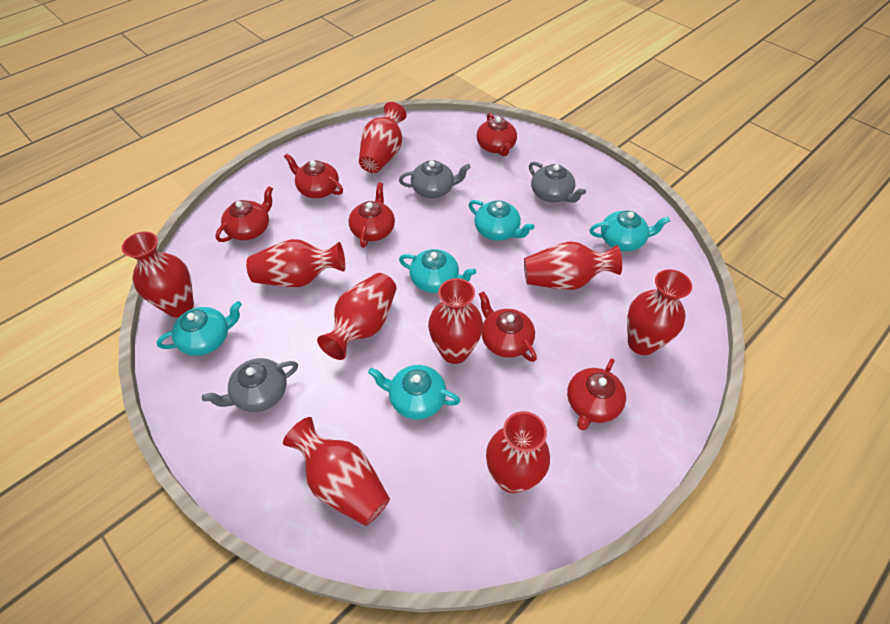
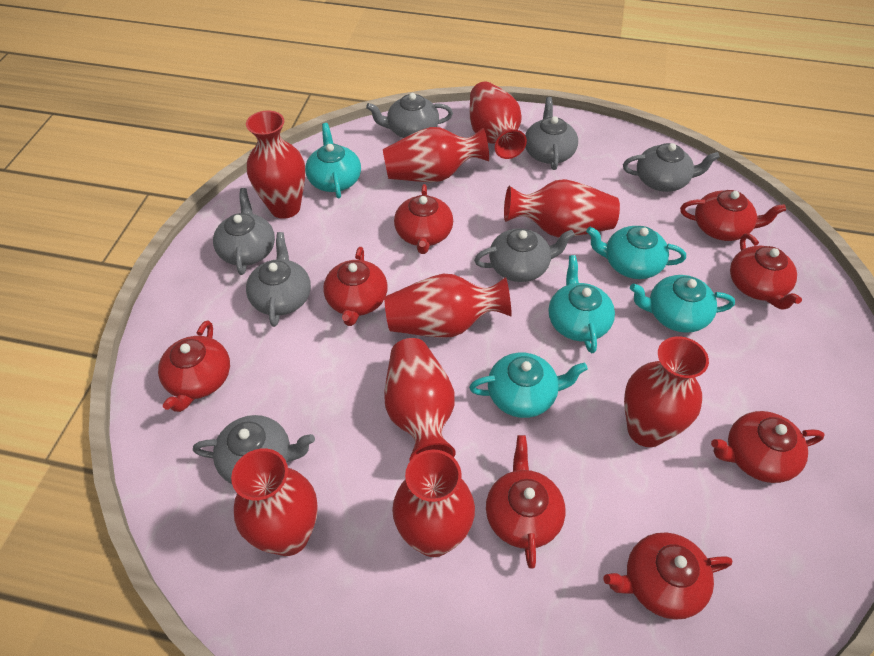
grey teapot: 3 -> 7
red teapot: 6 -> 8

